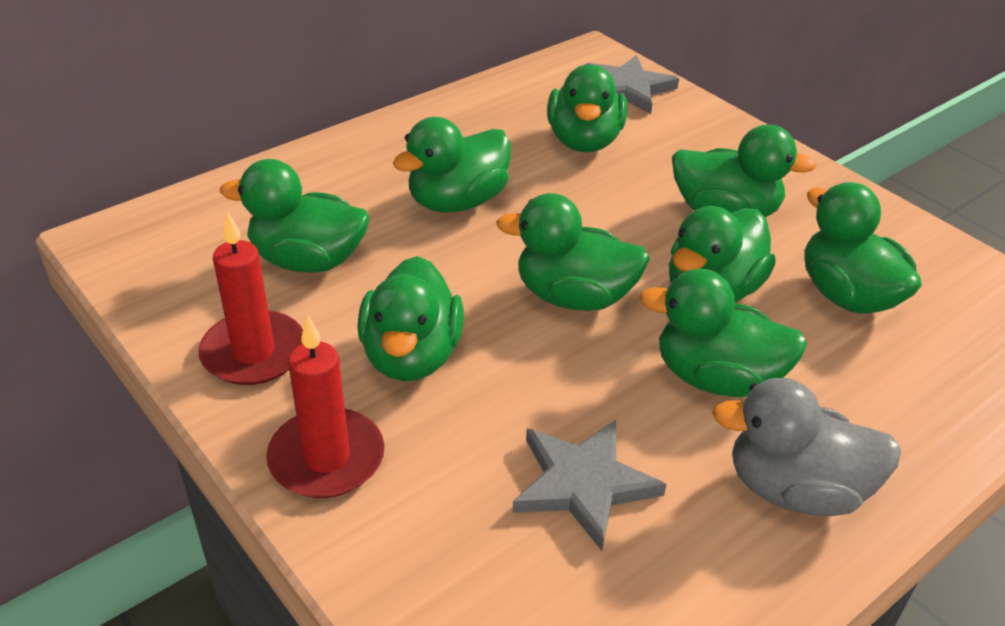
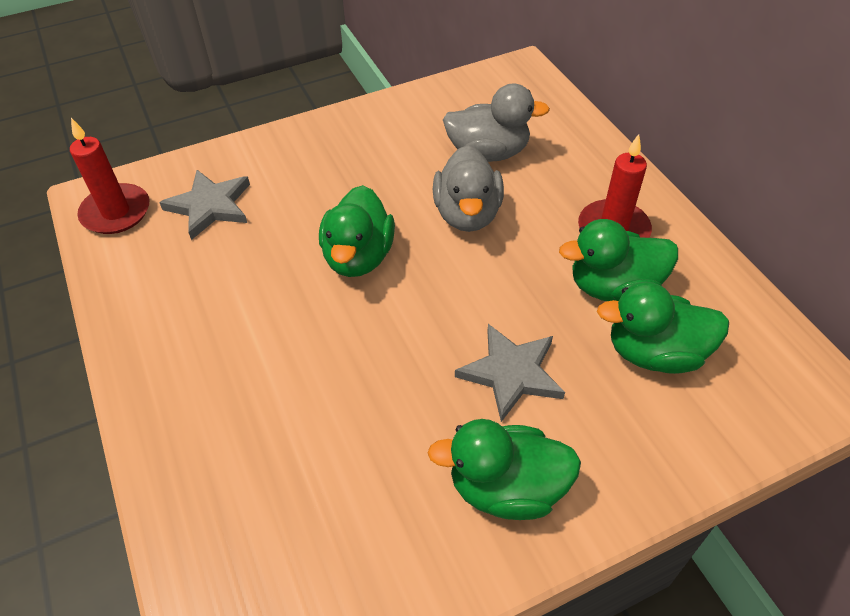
green duck: 9 -> 4
grey duck: 1 -> 2

